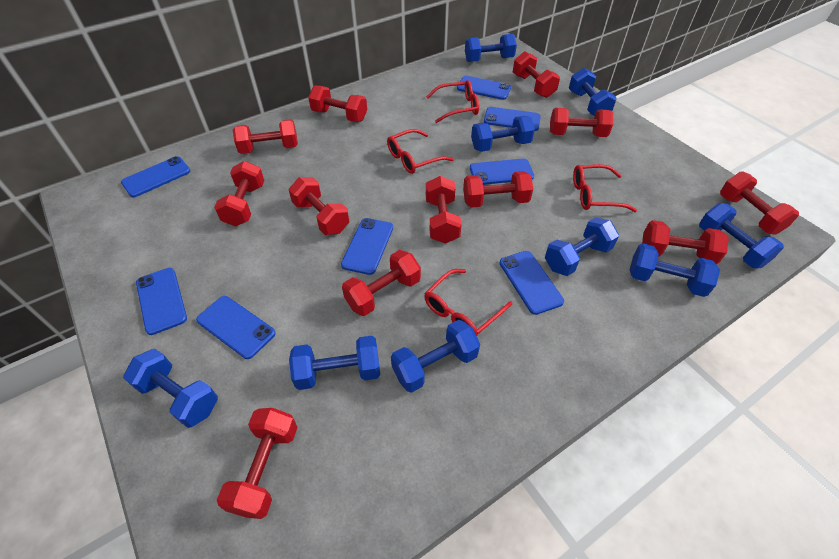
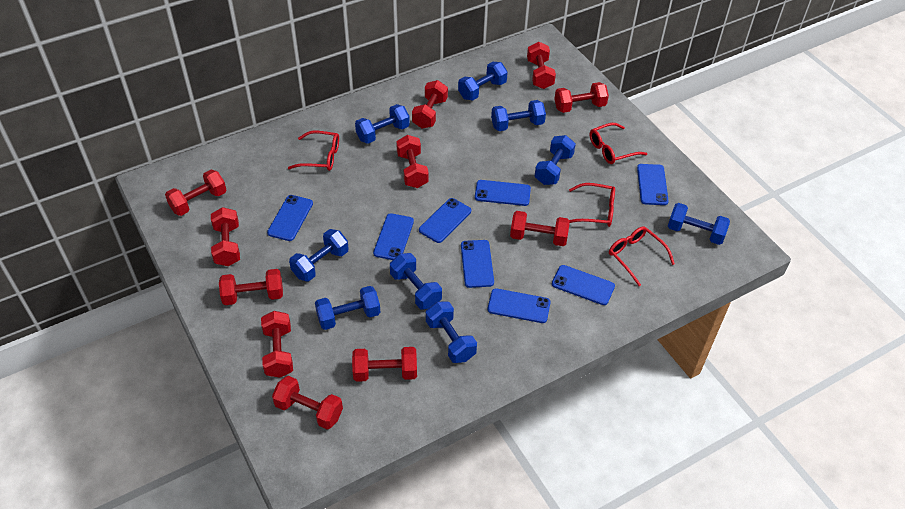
red dumbbell: 12 -> 11

